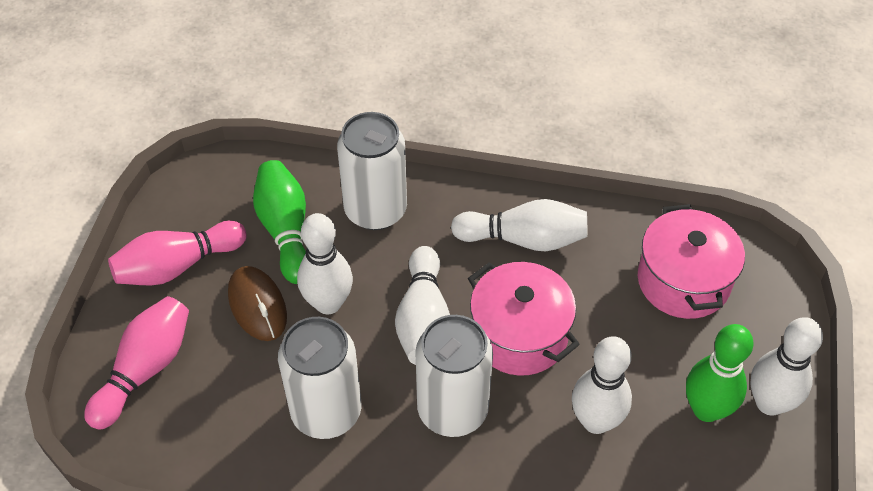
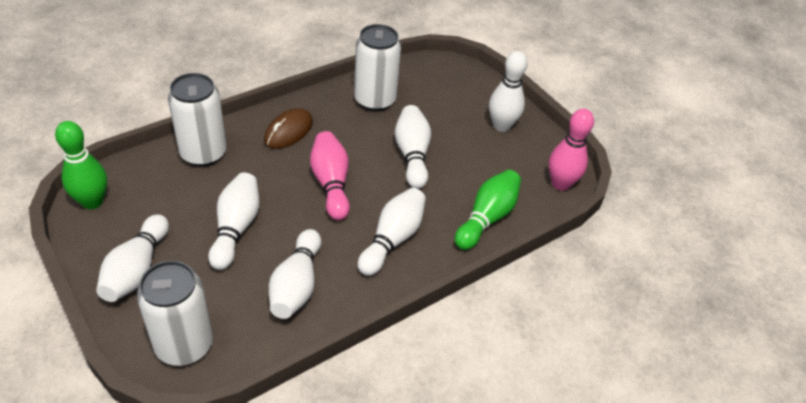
pink pot: 2 -> 0
white bowling pin: 5 -> 6

